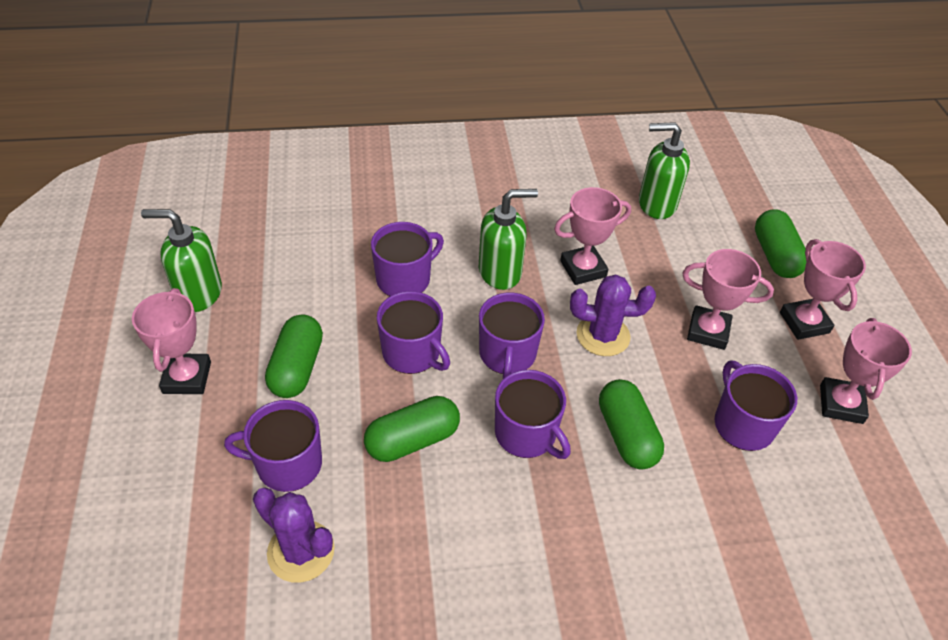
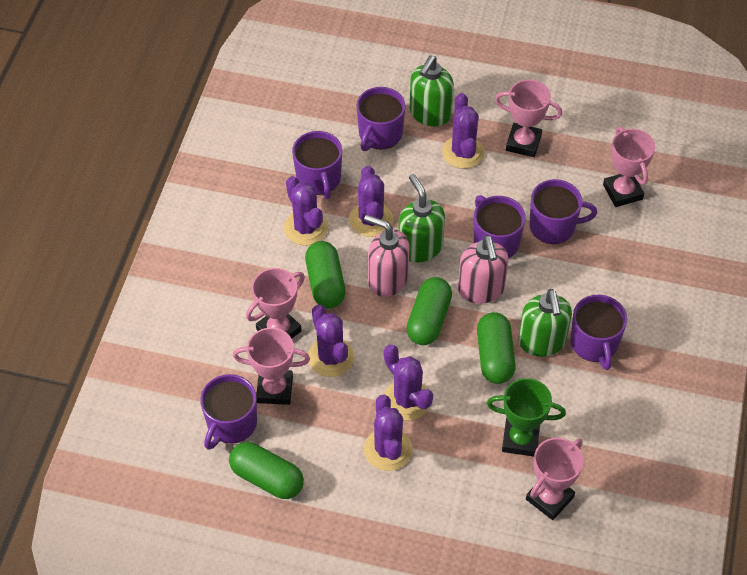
green trophy: 0 -> 1
pink soap dispenser: 0 -> 2
purple cactus: 2 -> 6

